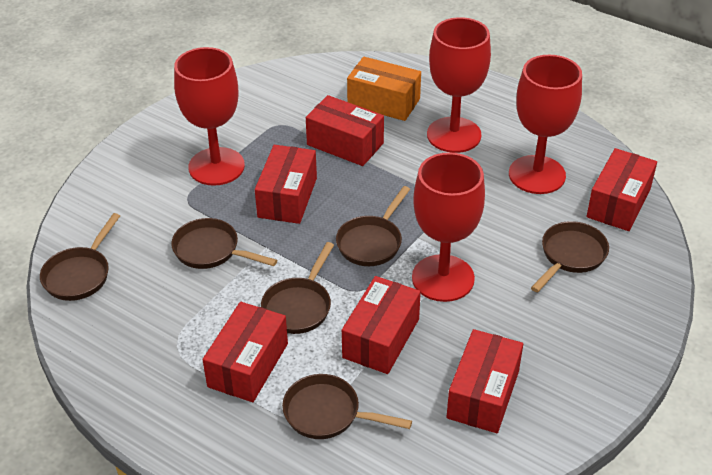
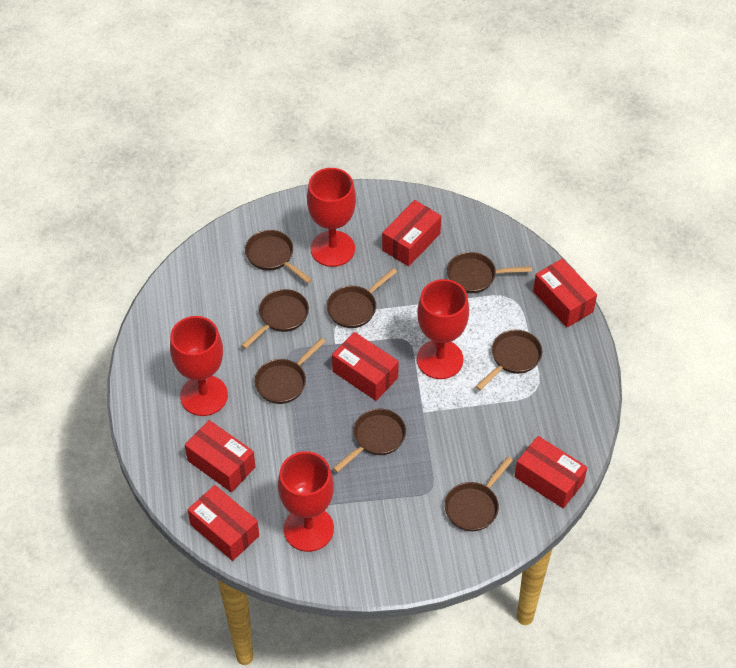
brown pan: 6 -> 8
orange box: 1 -> 0

